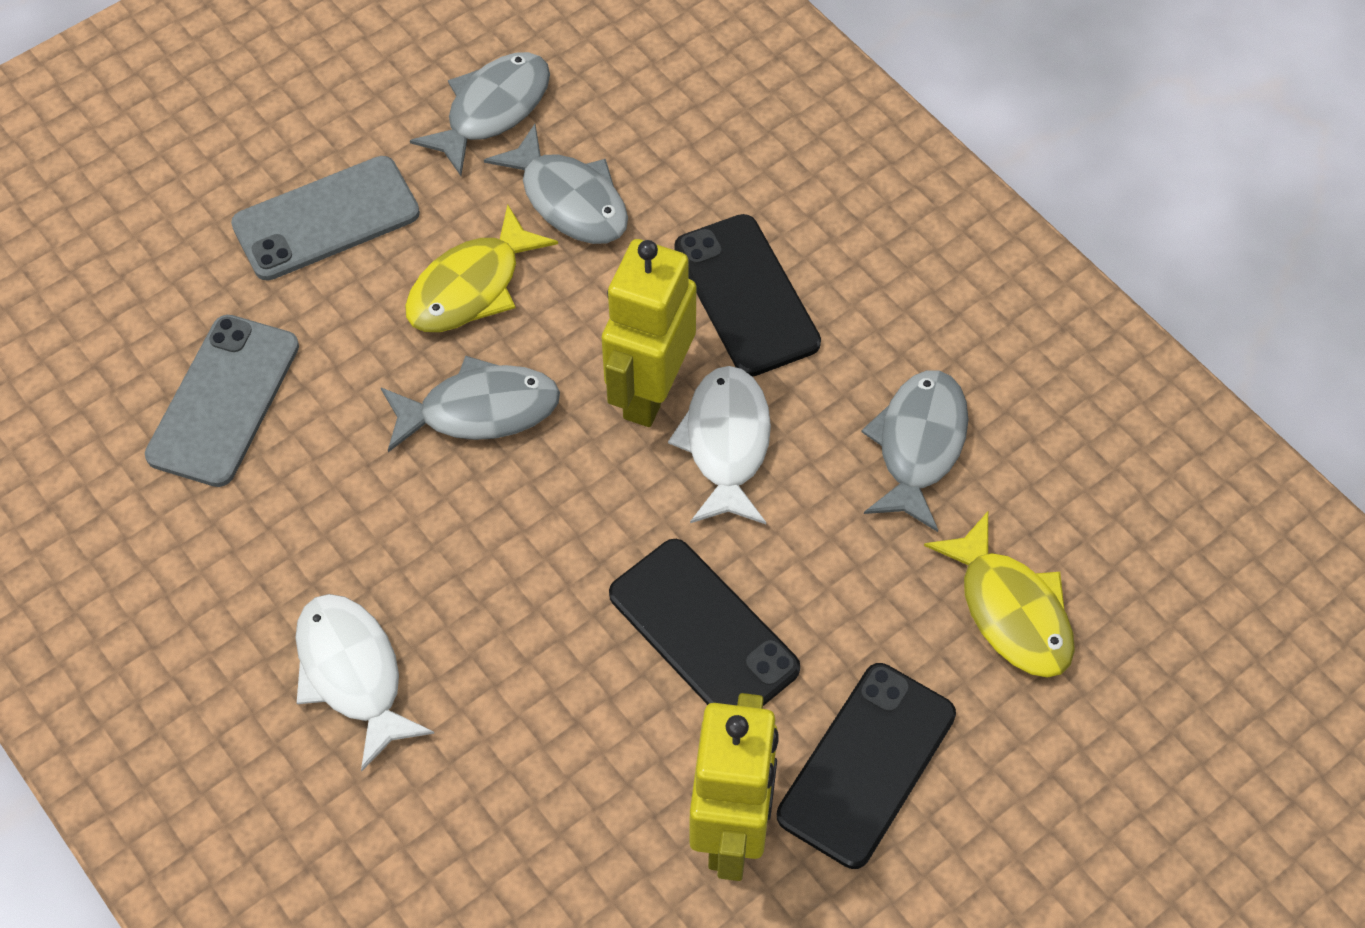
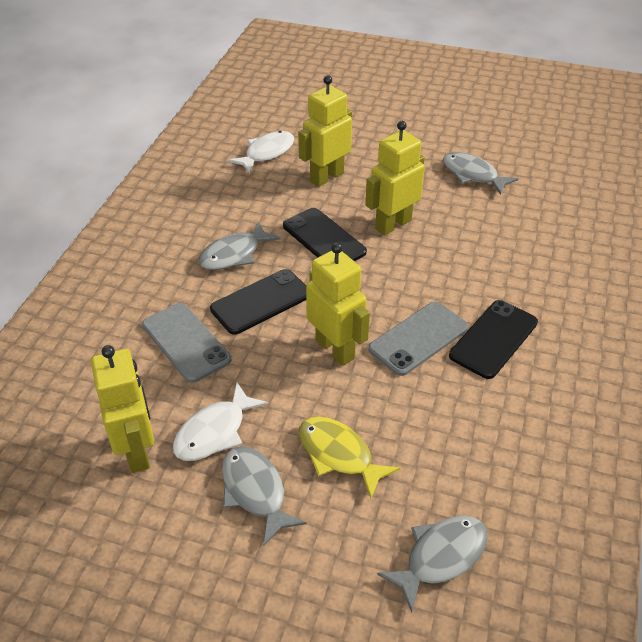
yellow fish: 2 -> 1
yellow robot: 2 -> 4

